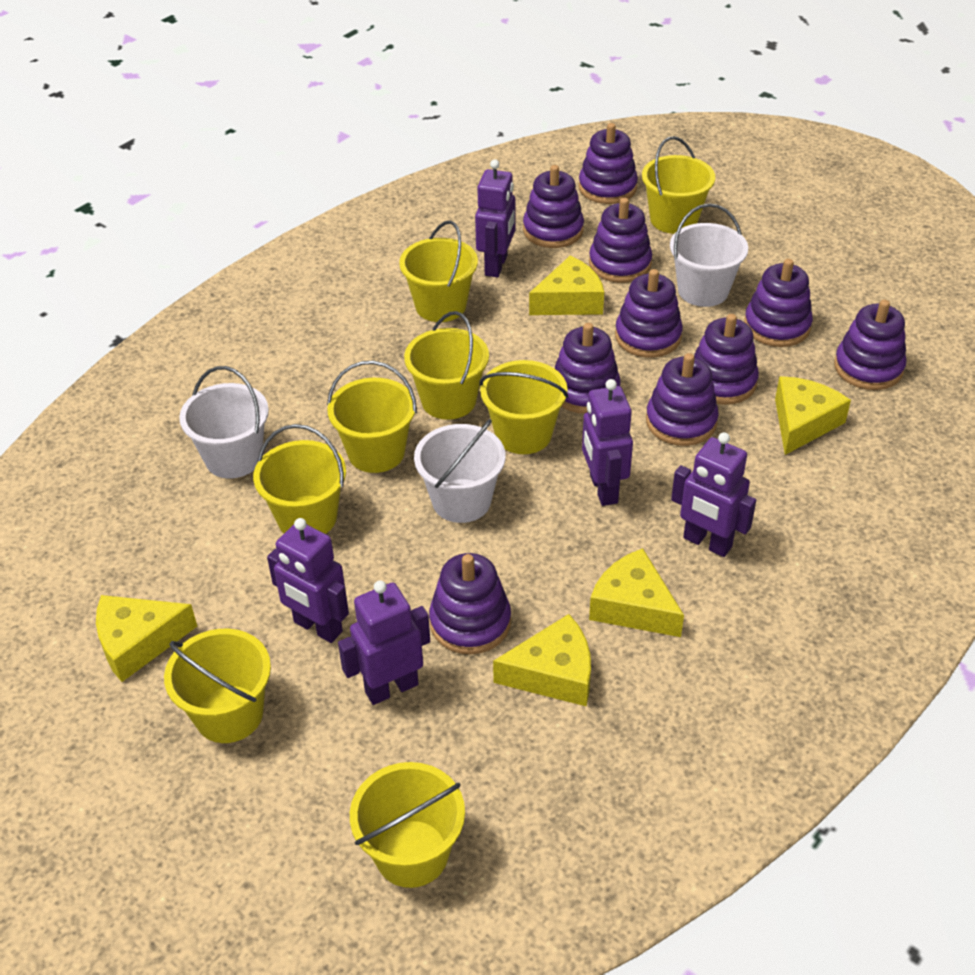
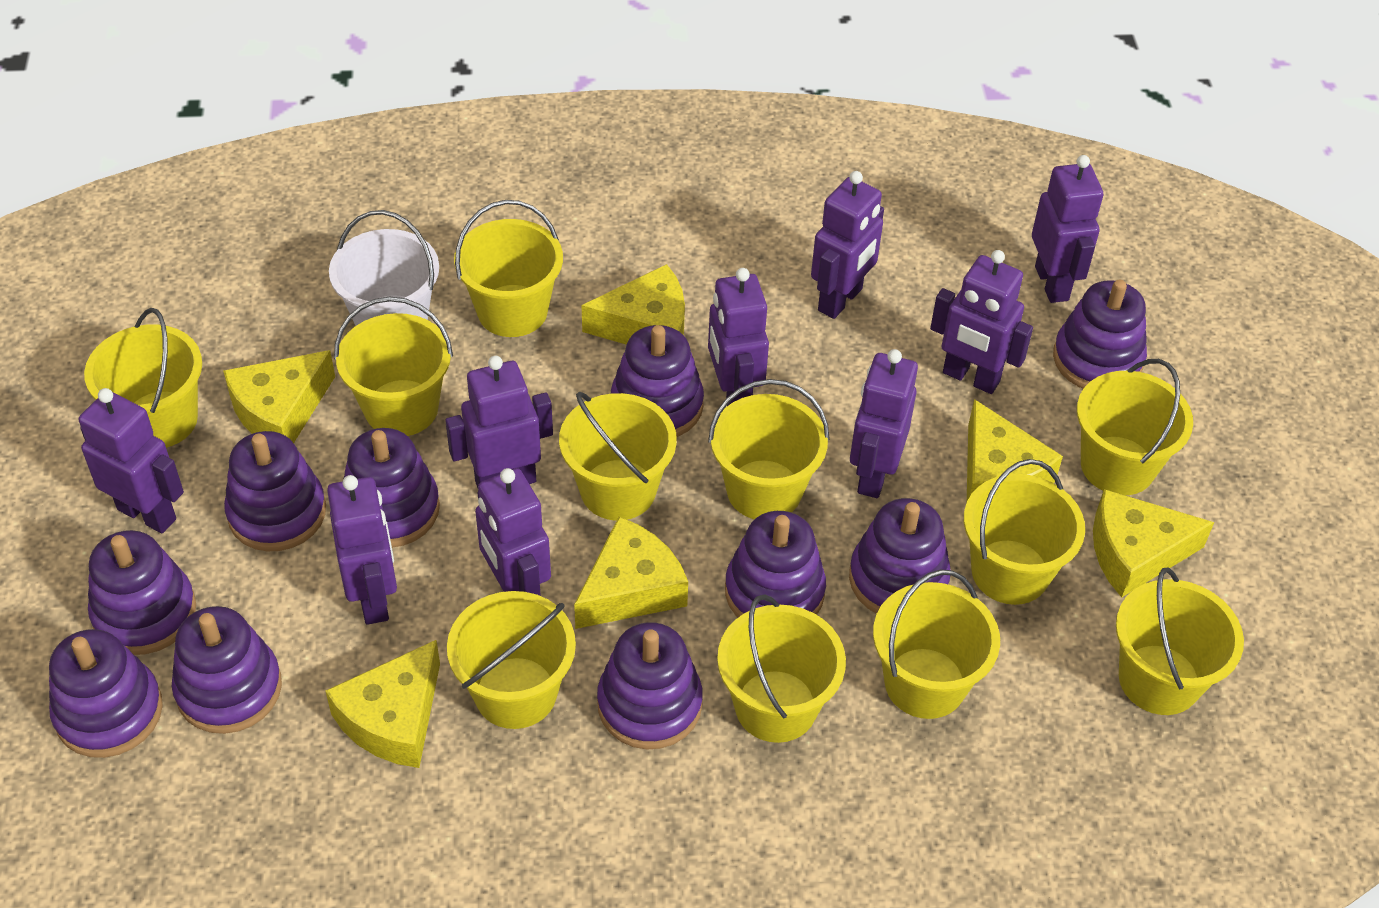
purple robot: 5 -> 9
white bucket: 3 -> 1
yellow bucket: 8 -> 11
yellow cheese: 5 -> 6

